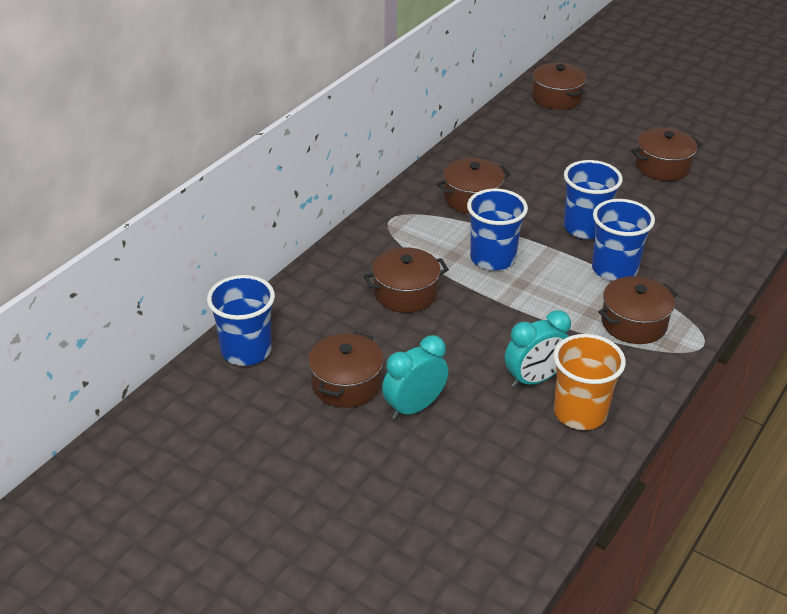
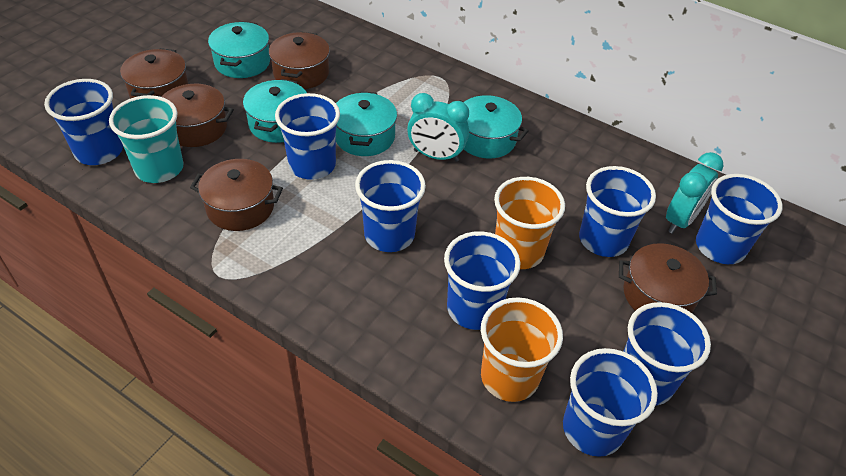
blue cup: 4 -> 8
brown pot: 6 -> 5
orange cup: 1 -> 2
turquoise cup: 0 -> 1
turquoise pot: 0 -> 4

